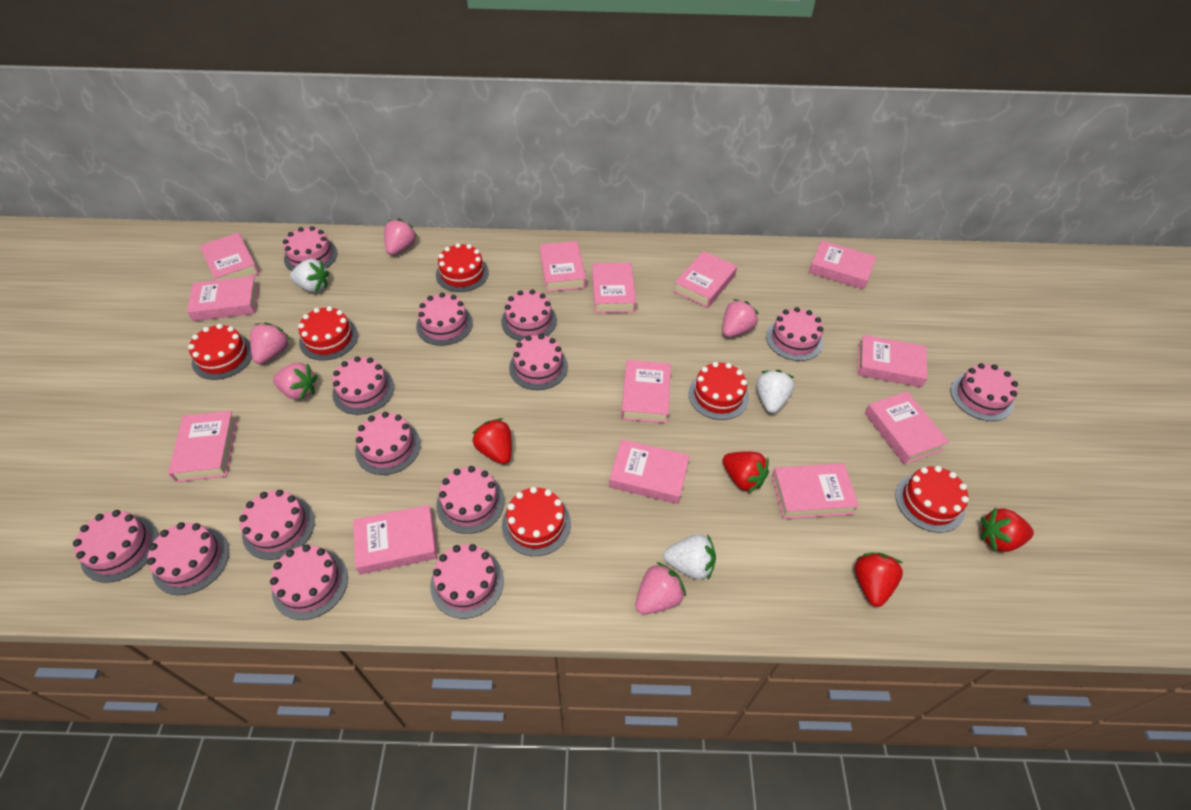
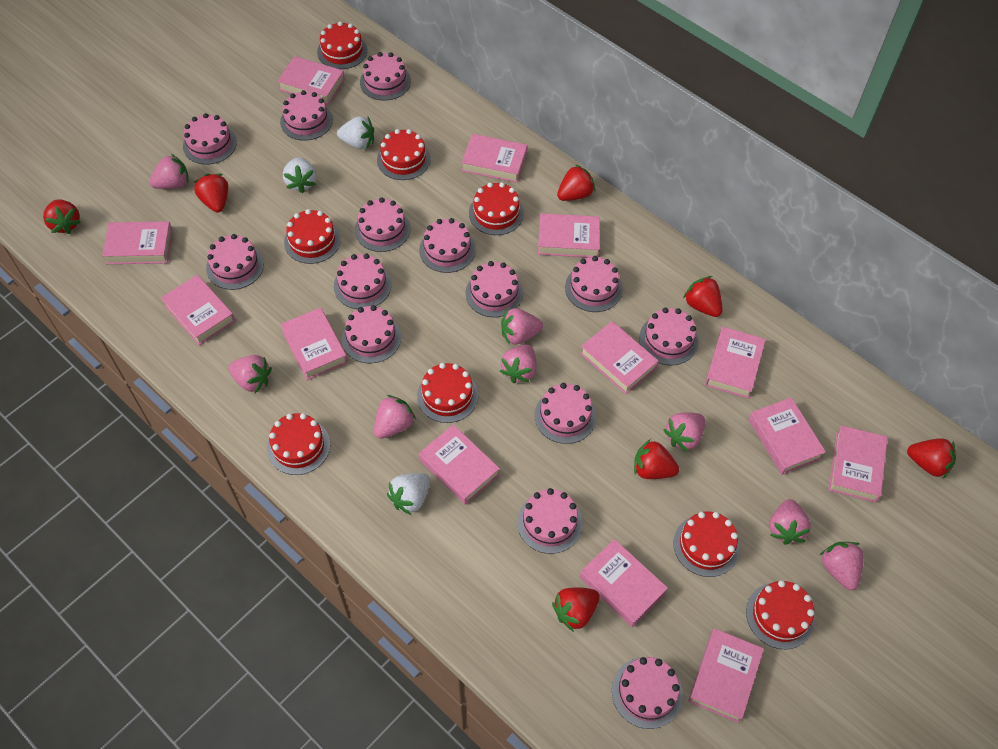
pink strawberry: 5 -> 8
red cake: 6 -> 8
red strawberry: 4 -> 7

